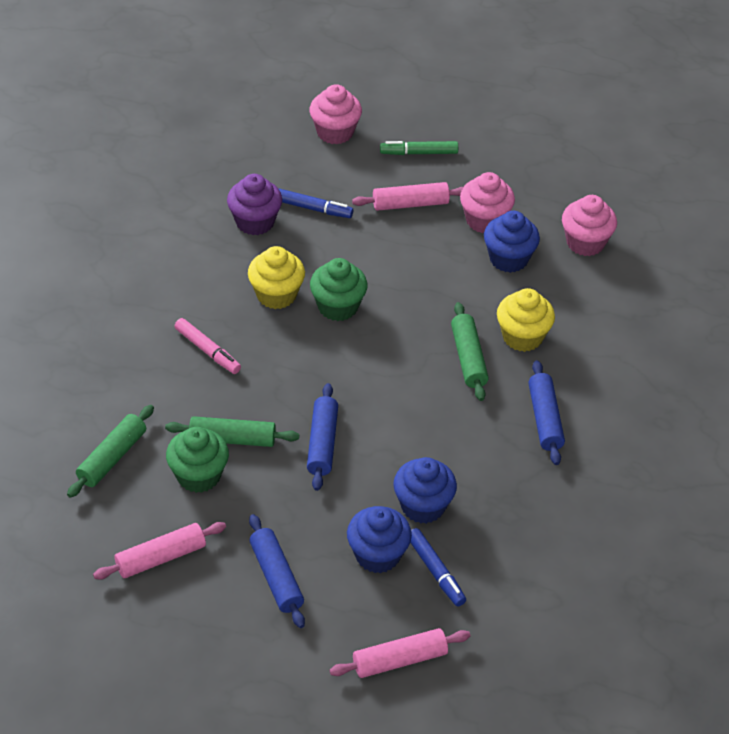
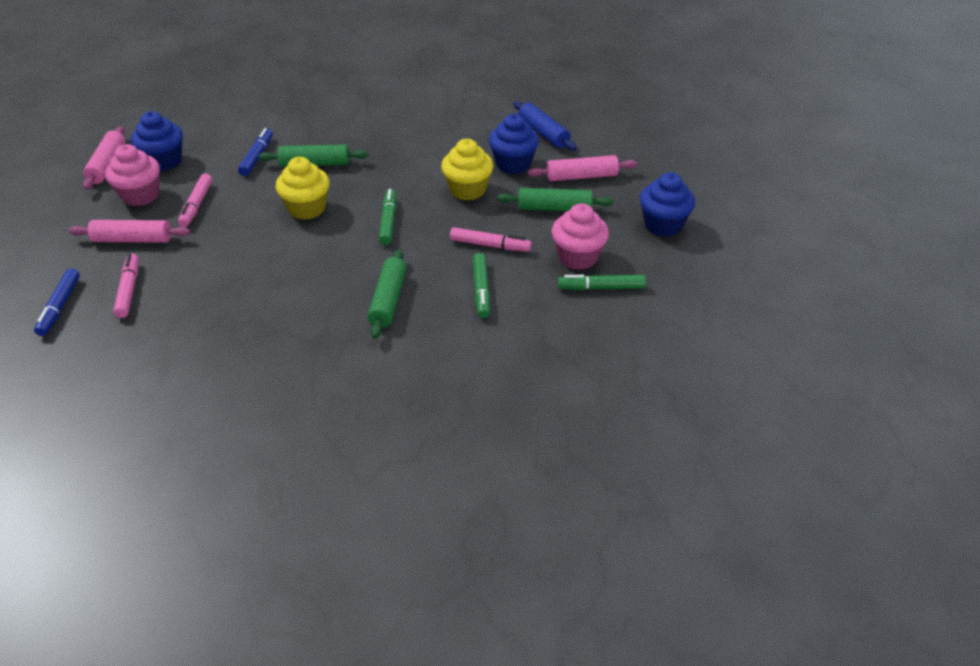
blue rolling pin: 3 -> 1
green cupcake: 2 -> 0
green marker: 1 -> 3
pink cupcake: 3 -> 2
pink marker: 1 -> 3
purple cupcake: 1 -> 0

